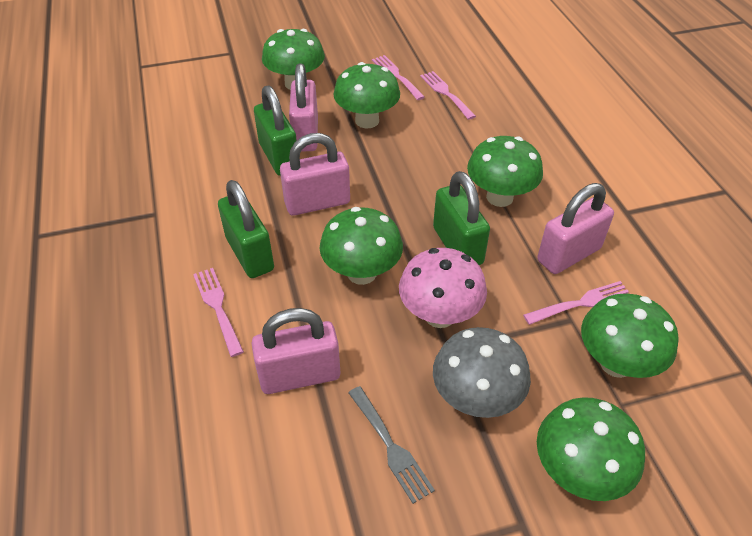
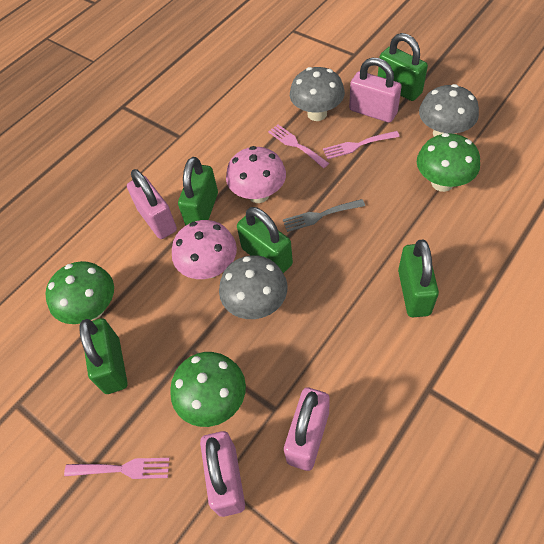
green mushroom: 6 -> 3
green padlock: 3 -> 5
grey mushroom: 1 -> 3
pink fork: 4 -> 3
pink mushroom: 1 -> 2

